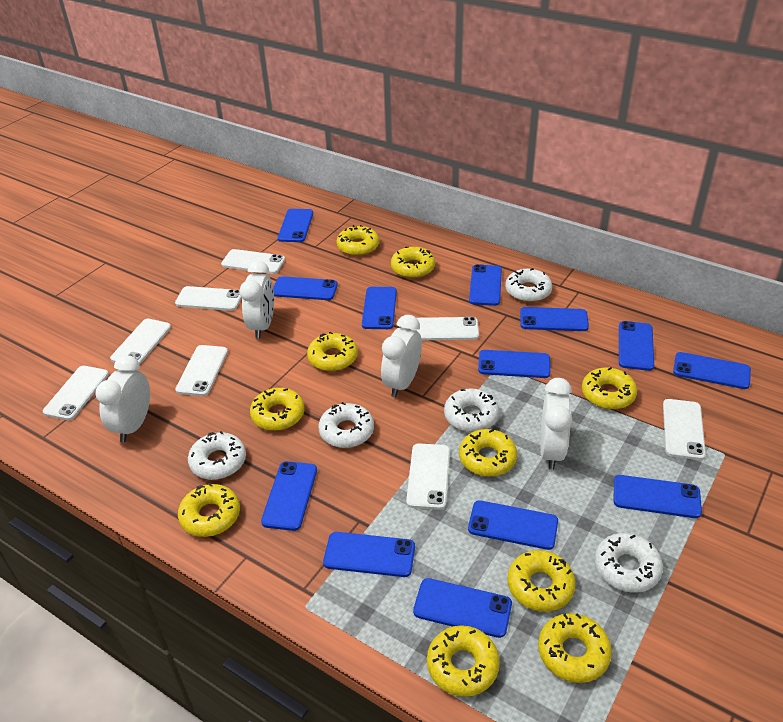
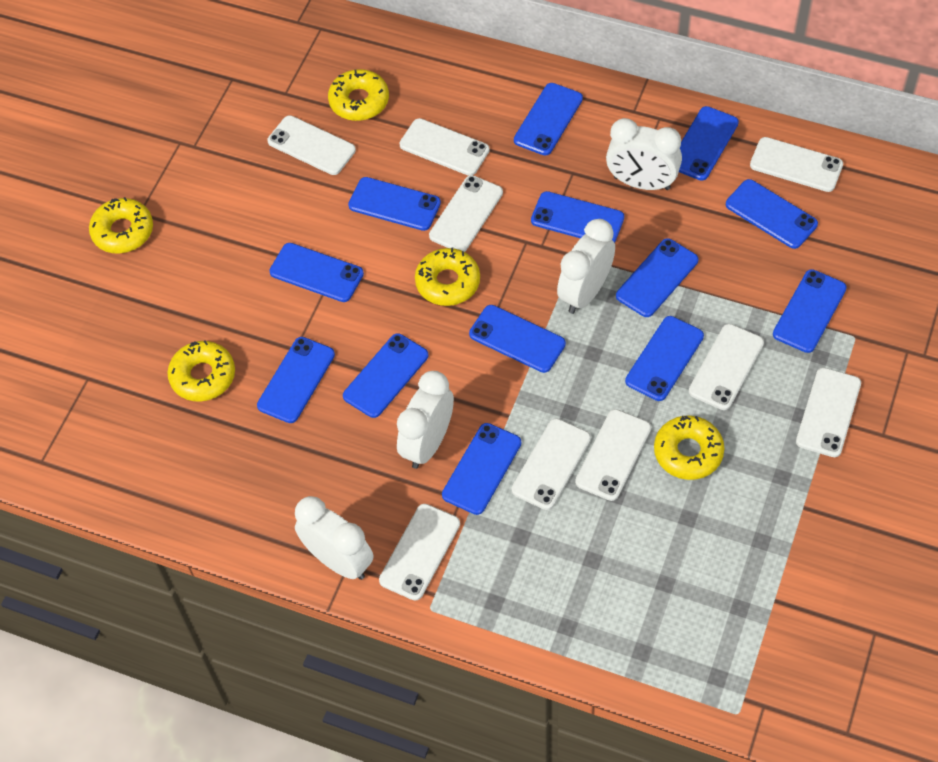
white donut: 5 -> 0
white phone: 8 -> 9
yellow donut: 10 -> 5

